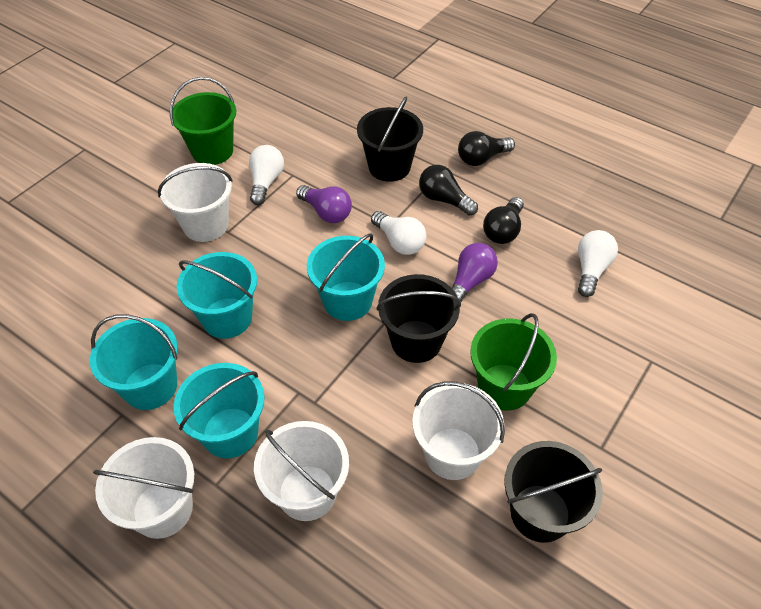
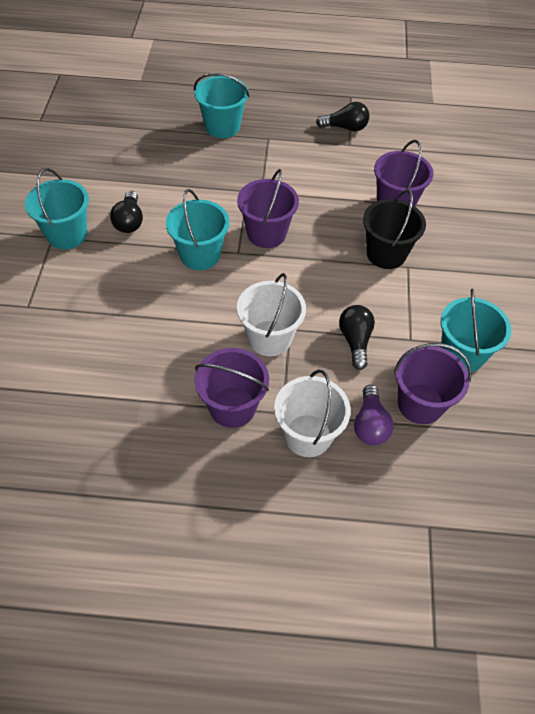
black bucket: 3 -> 1
green bucket: 2 -> 0
purple bucket: 0 -> 4
purple light bulb: 2 -> 1
white bucket: 4 -> 2
white light bulb: 3 -> 0

